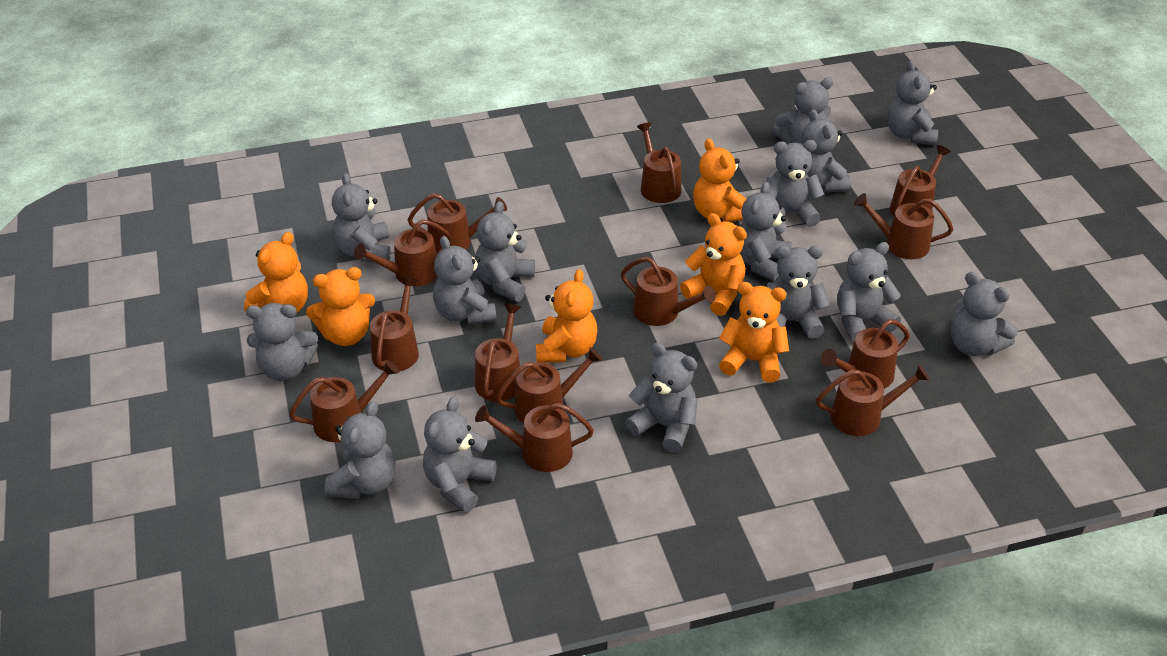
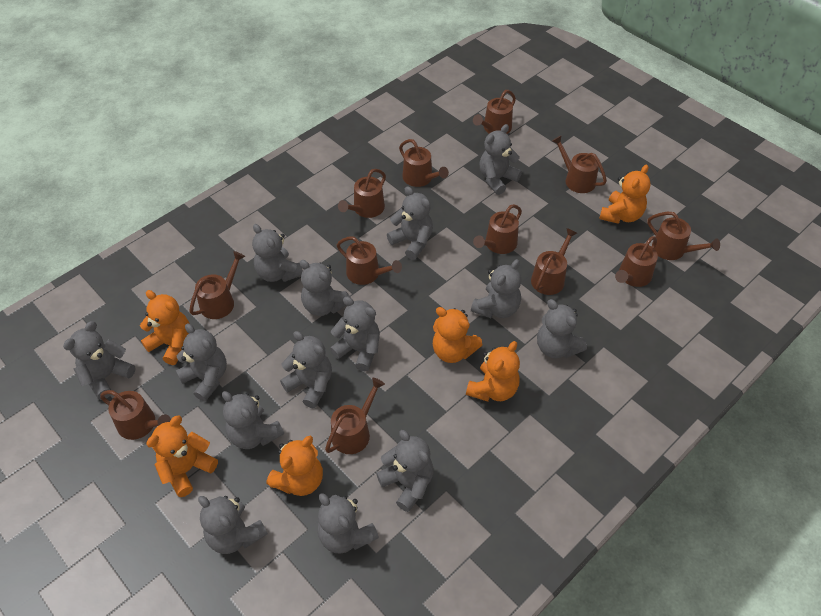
brown watering can: 13 -> 12
grey teddy bear: 15 -> 14

